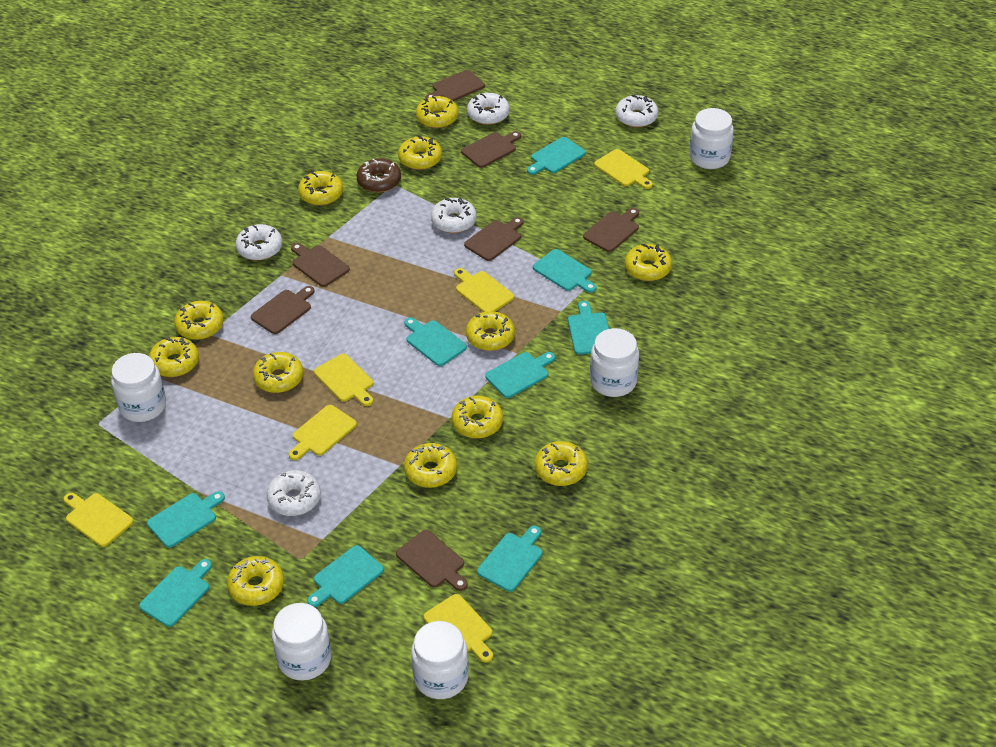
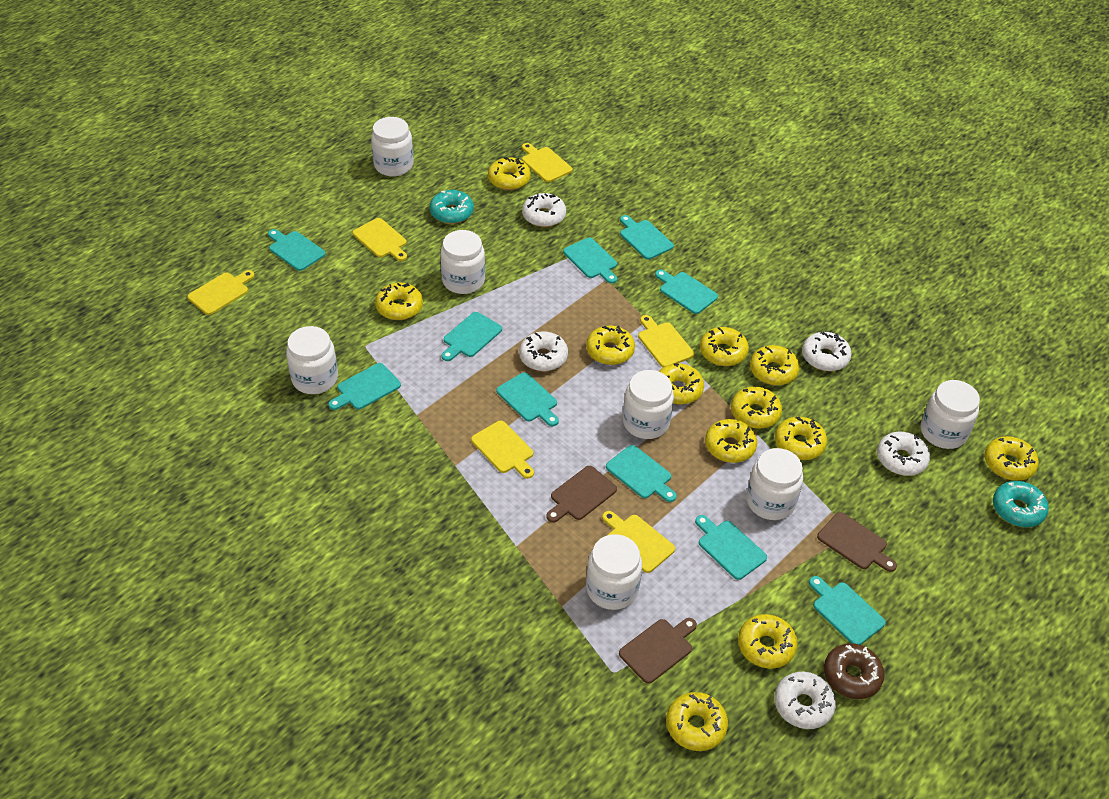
brown cutting board: 7 -> 3
turquoise cutting board: 9 -> 10
turquoise donut: 0 -> 2
white jar: 5 -> 7

